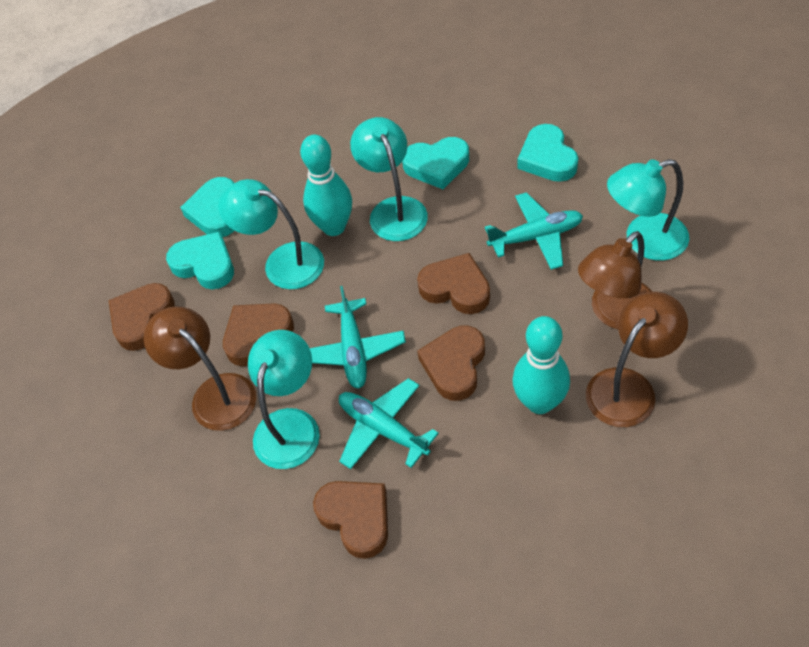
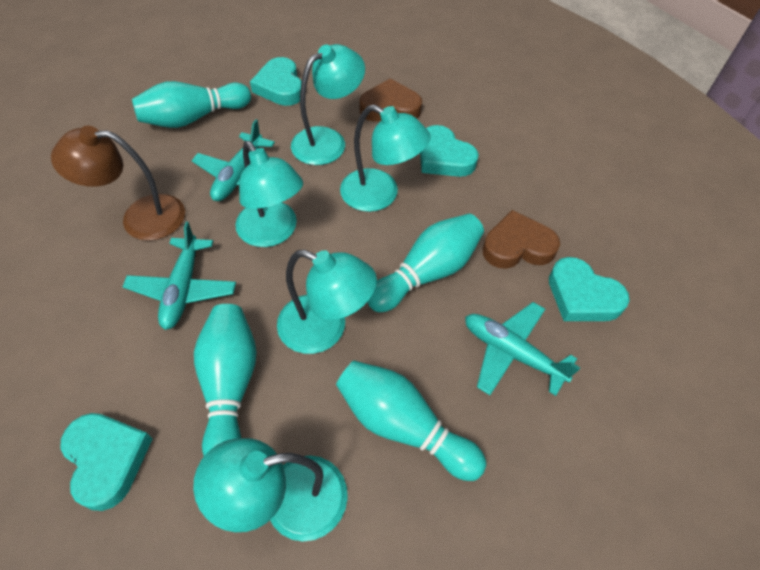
brown heart: 5 -> 2
brown lamp: 3 -> 1
turquoise bowling pin: 2 -> 4
turquoise lamp: 4 -> 5

